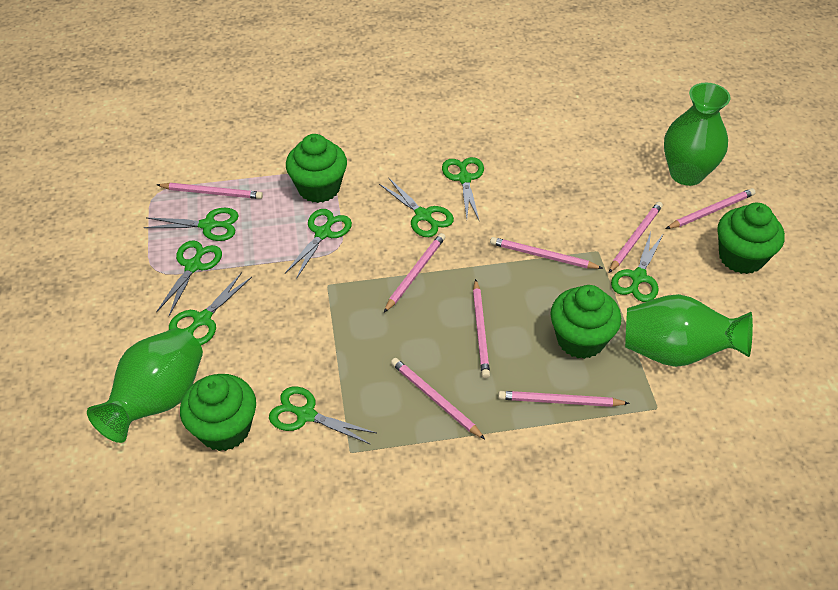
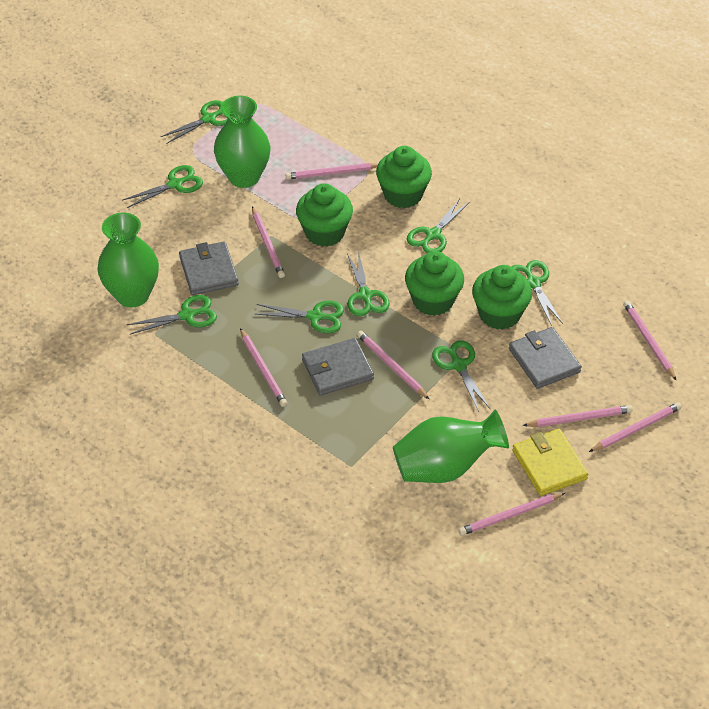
grey wallet: 0 -> 3
yellow wallet: 0 -> 1

